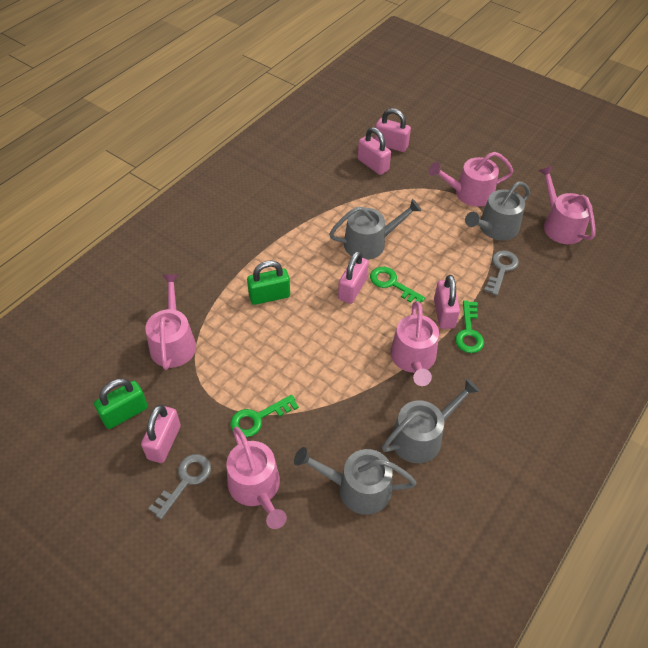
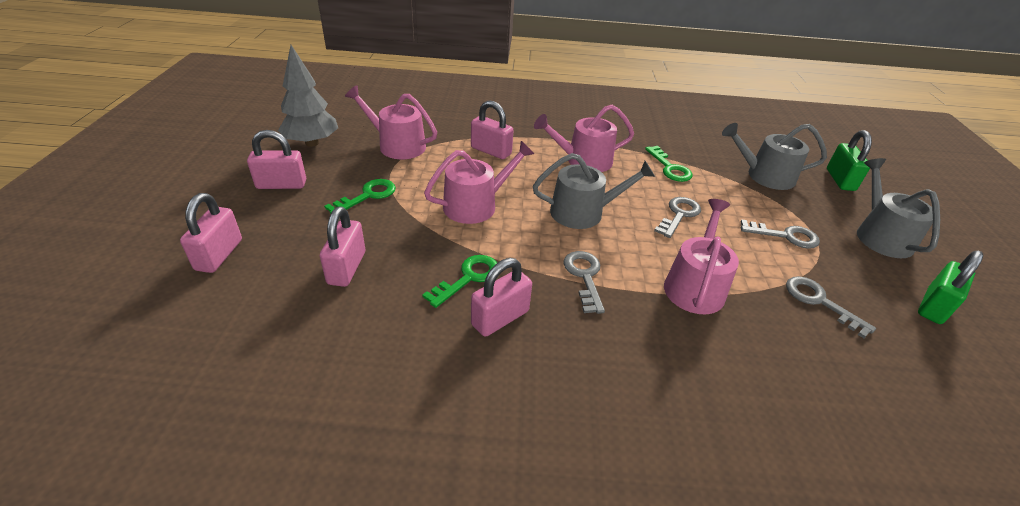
grey key: 2 -> 4
grey tree: 0 -> 1
grey watering can: 4 -> 3
pink watering can: 5 -> 4

